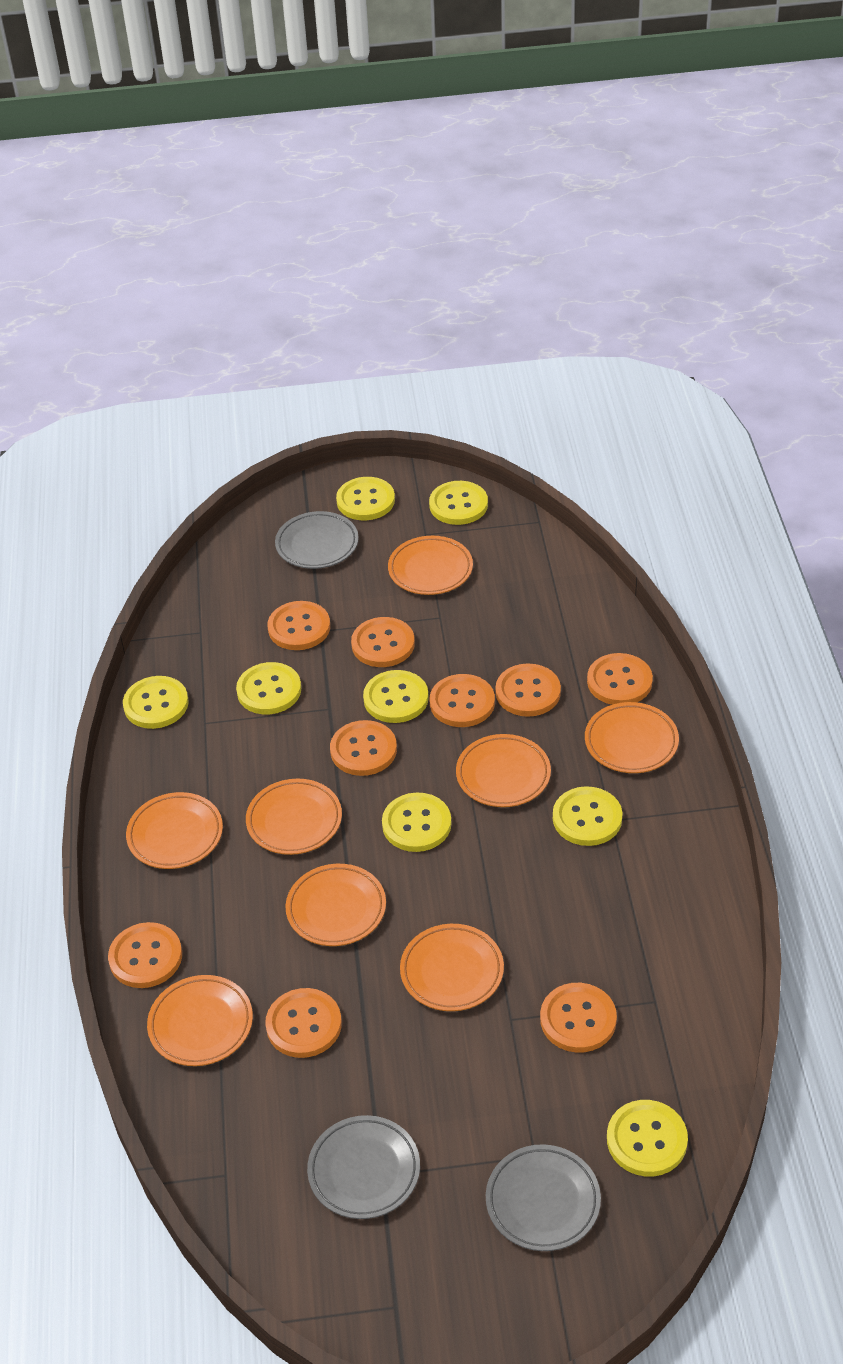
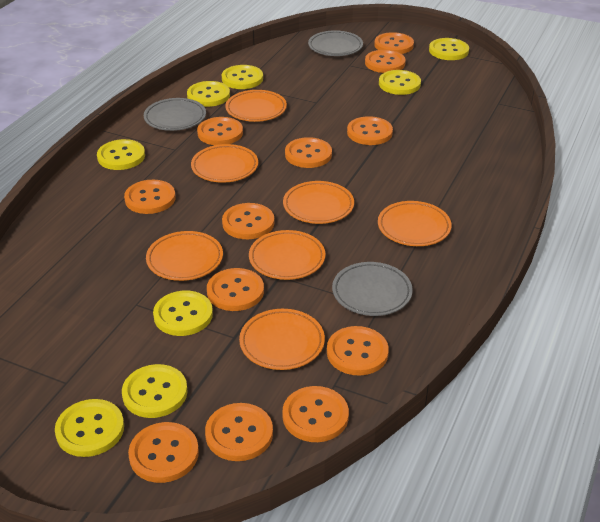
orange button: 9 -> 12
orange plate: 8 -> 7

